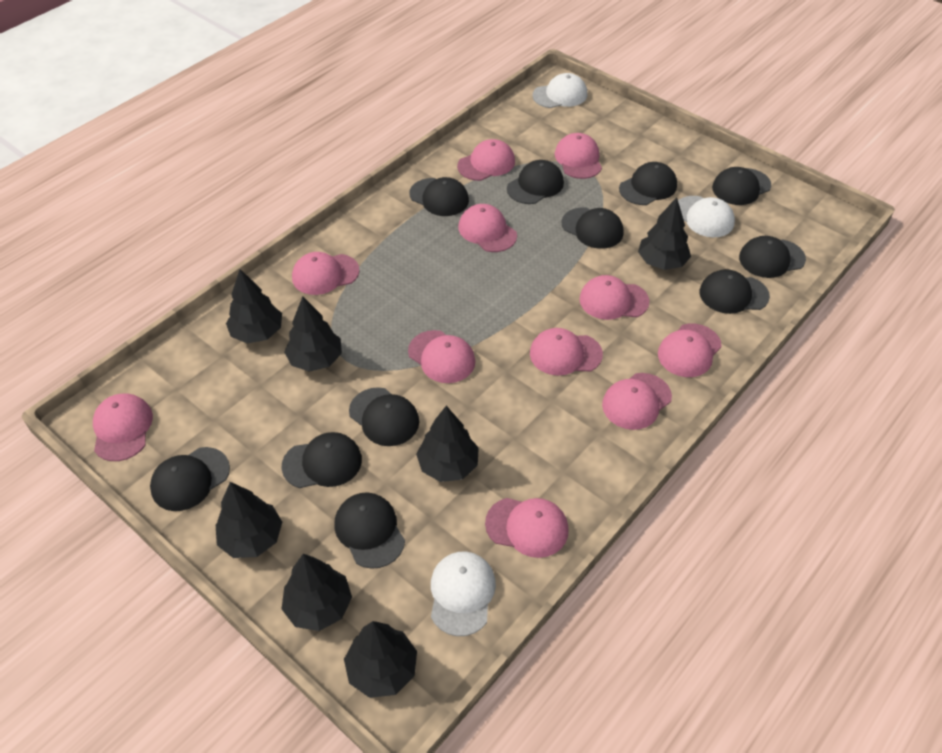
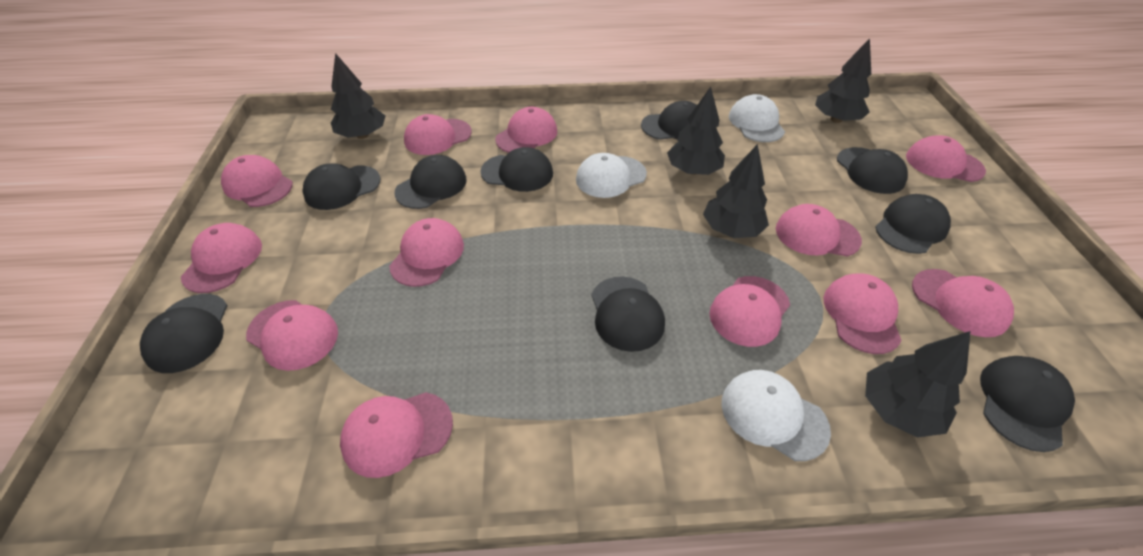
black cap: 11 -> 9
black tree: 7 -> 5
pink cap: 11 -> 12

